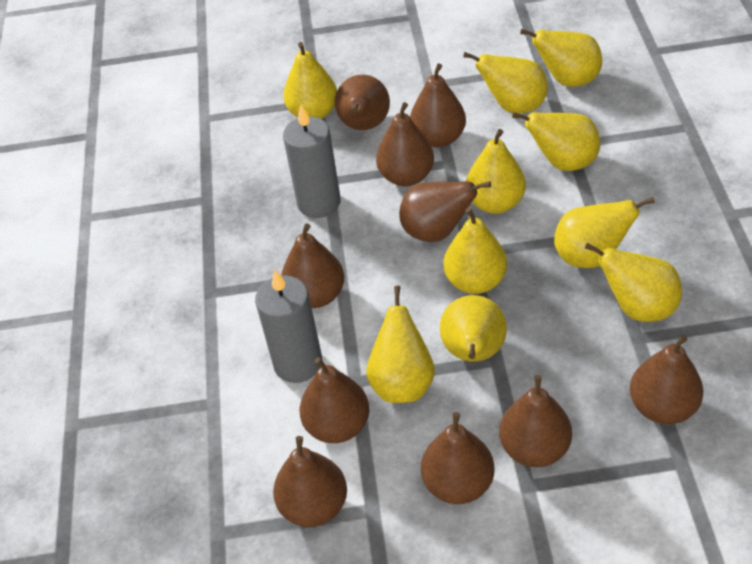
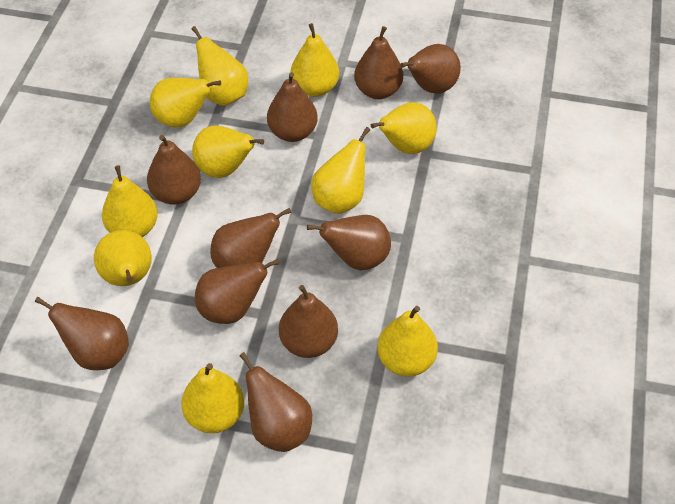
grey candle: 2 -> 0

